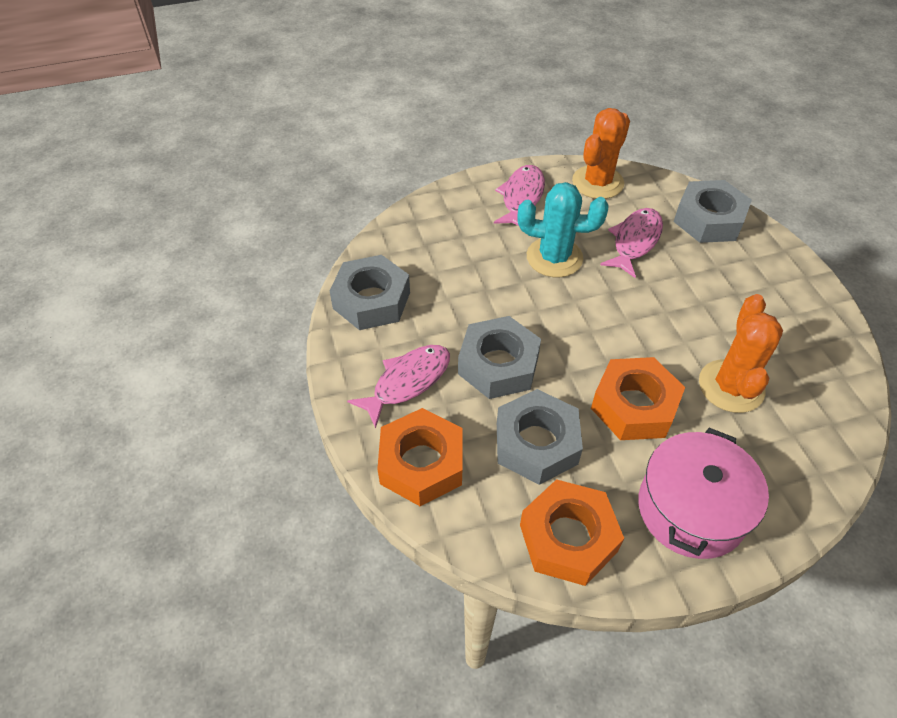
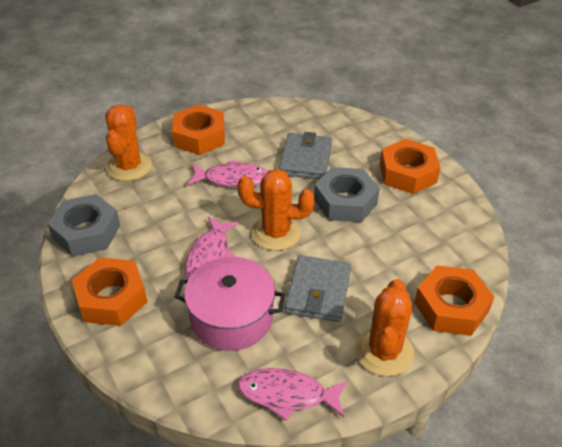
grey nut: 4 -> 2
grey wallet: 0 -> 2
orange cactus: 2 -> 3
orange nut: 3 -> 4
turquoise cactus: 1 -> 0

